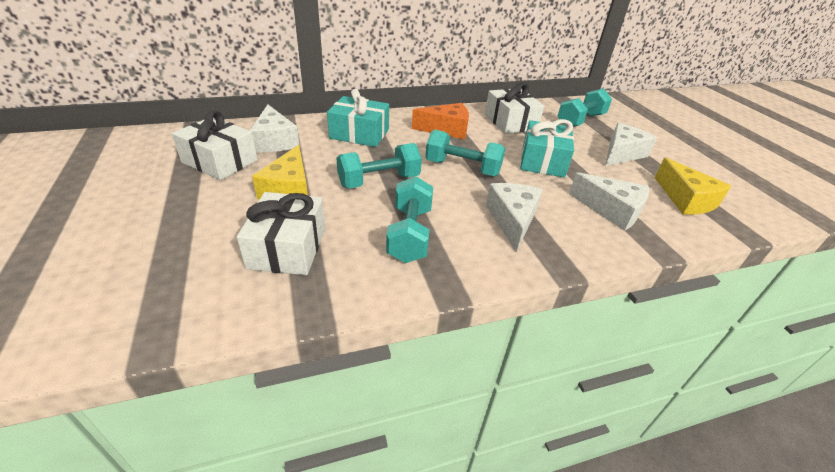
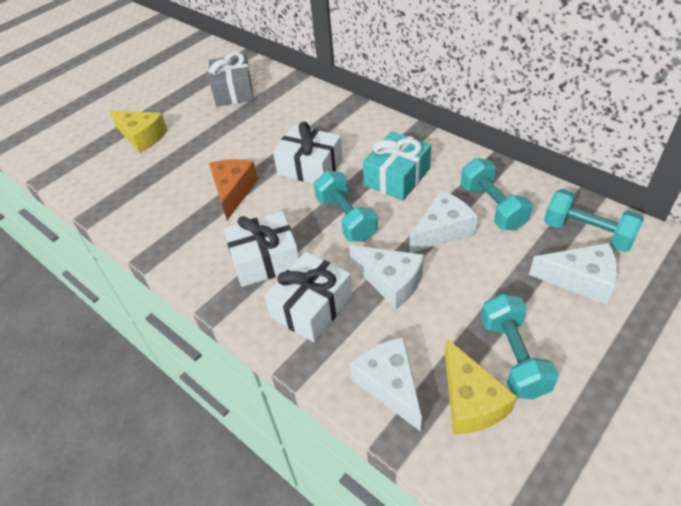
grey gift: 0 -> 1
turquoise gift: 2 -> 1

